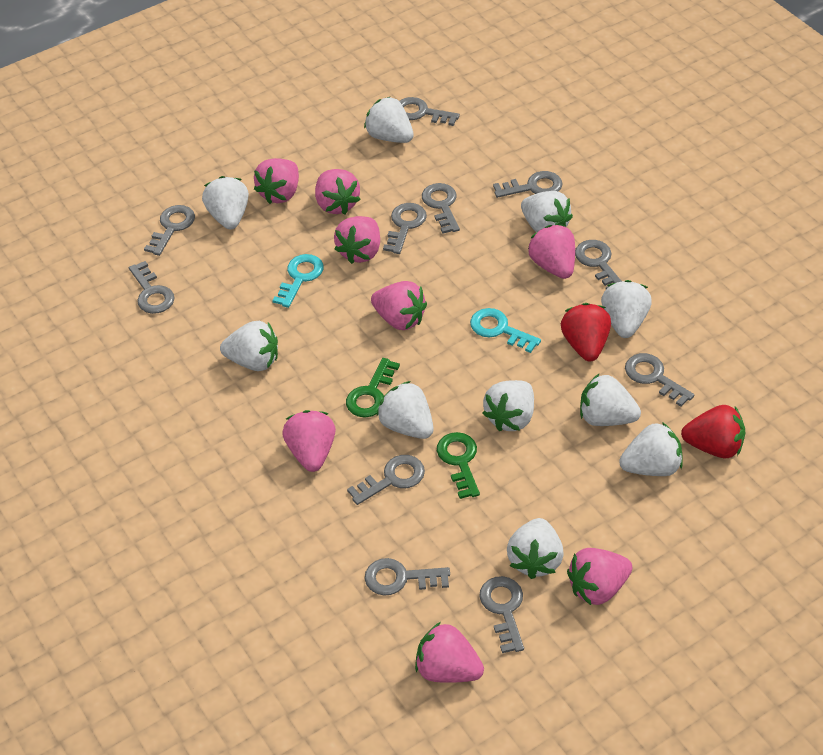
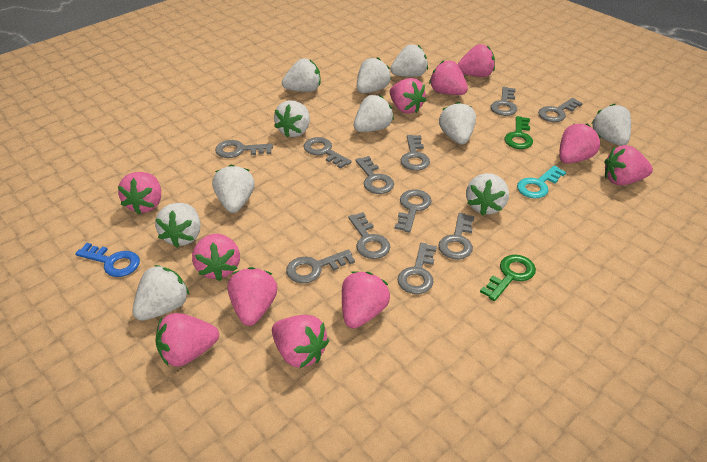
blue key: 0 -> 1
pink strawberry: 8 -> 11
red strawberry: 2 -> 0
turquoise key: 2 -> 1
white strawberry: 10 -> 11

